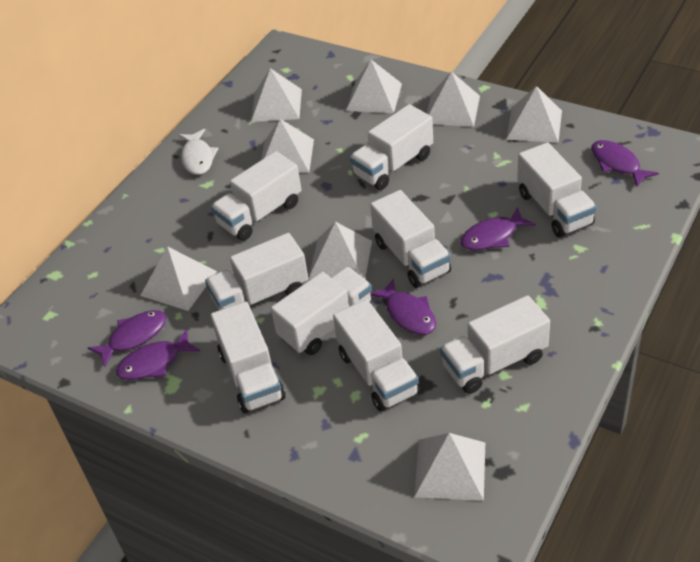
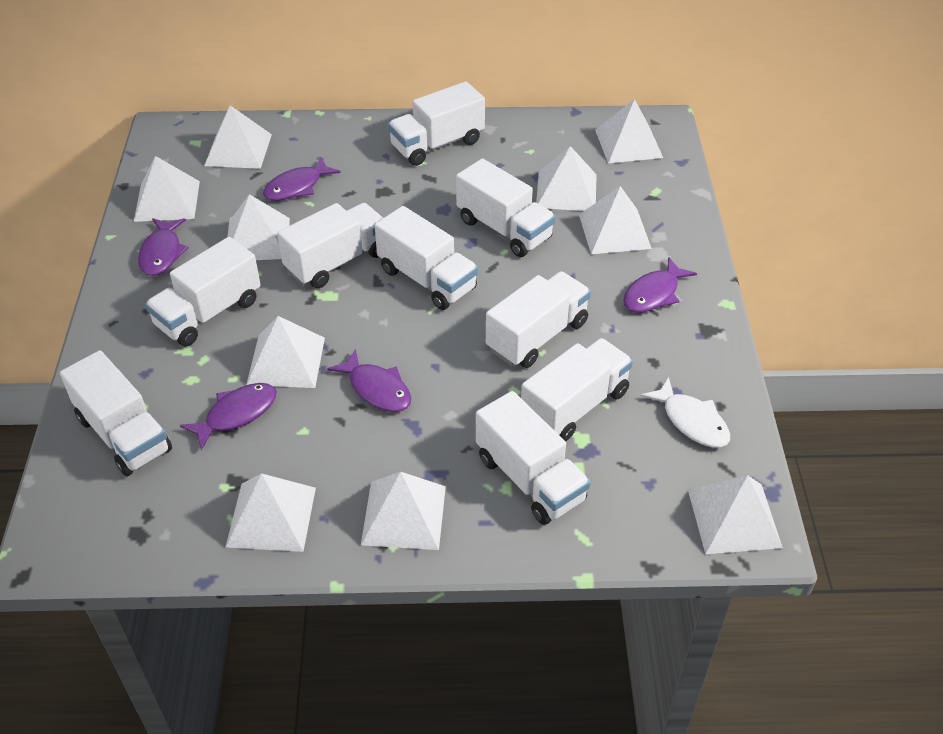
white pyramid: 8 -> 10

